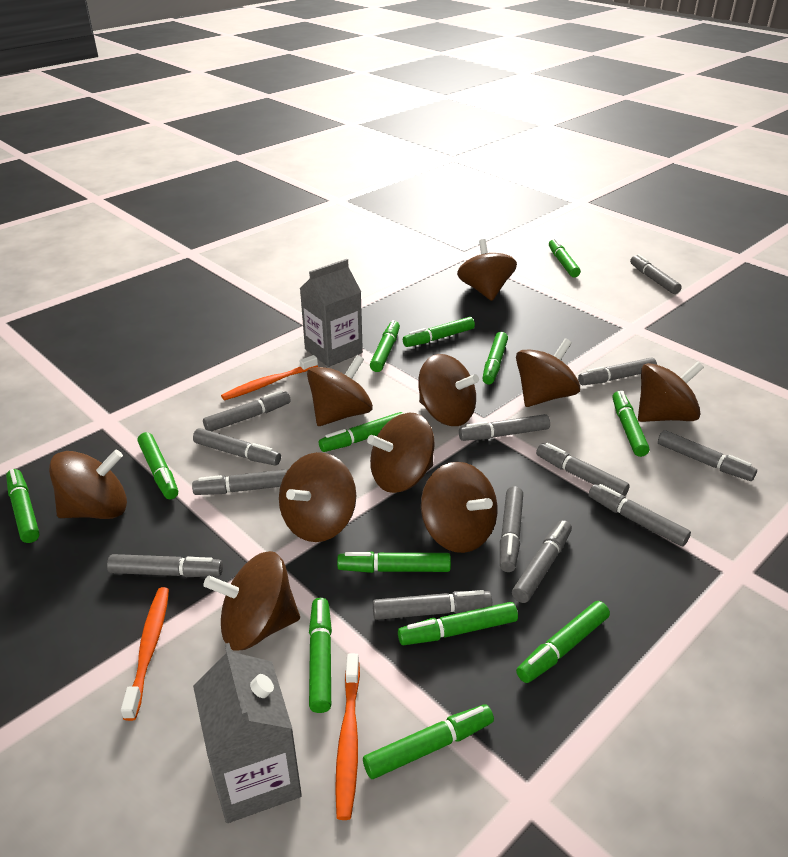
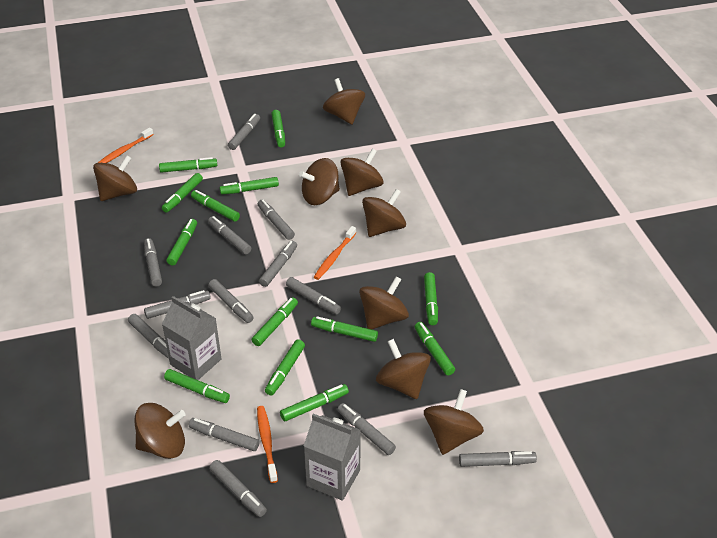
brown spinning top: 10 -> 9

